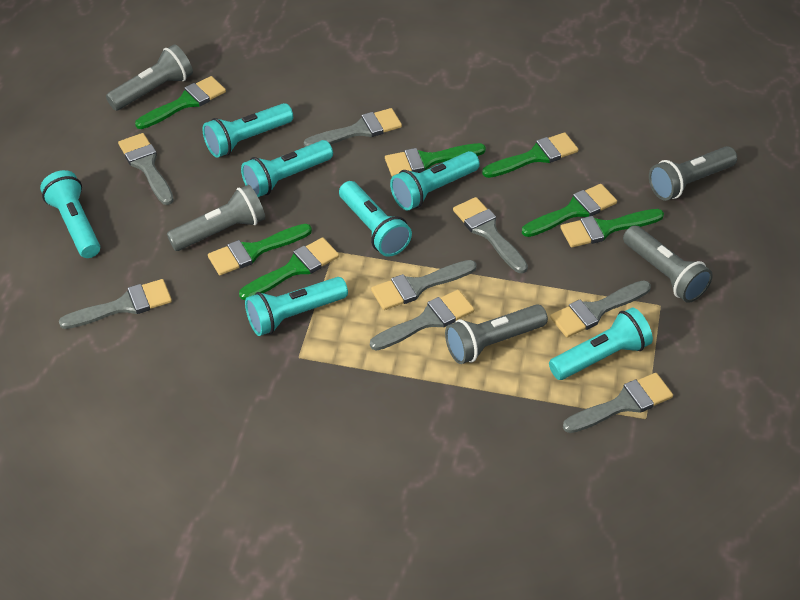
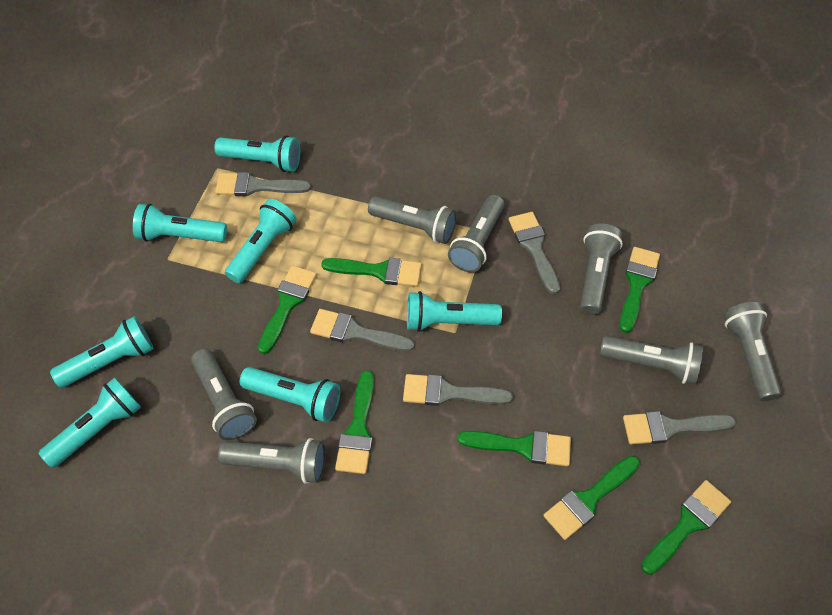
grey brush: 8 -> 5
grey flashlight: 5 -> 7

